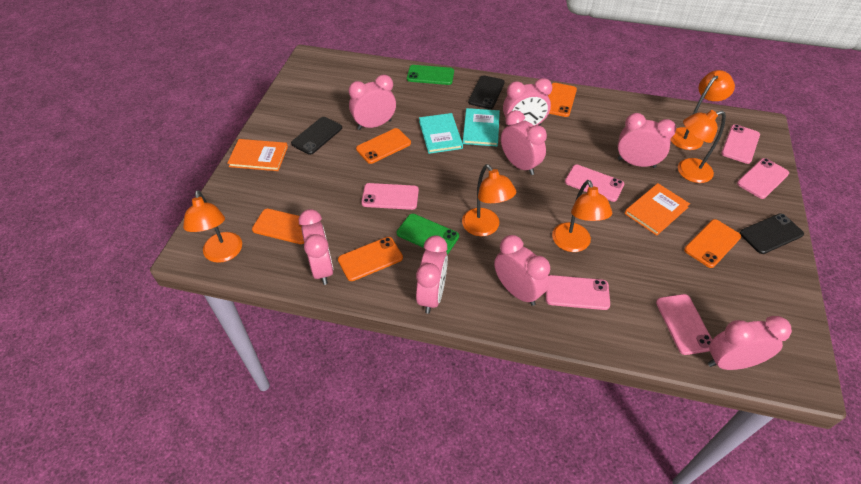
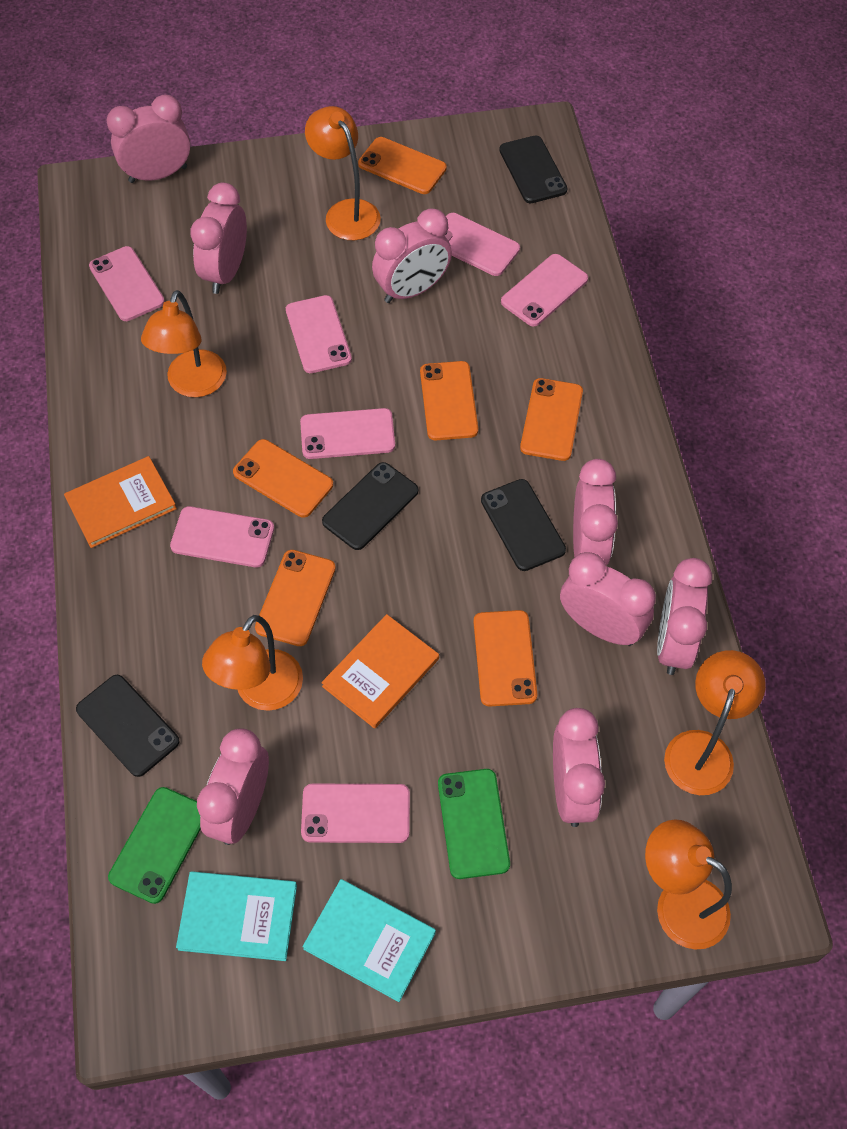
black phone: 3 -> 4
orange phone: 5 -> 6
pink phone: 6 -> 7

